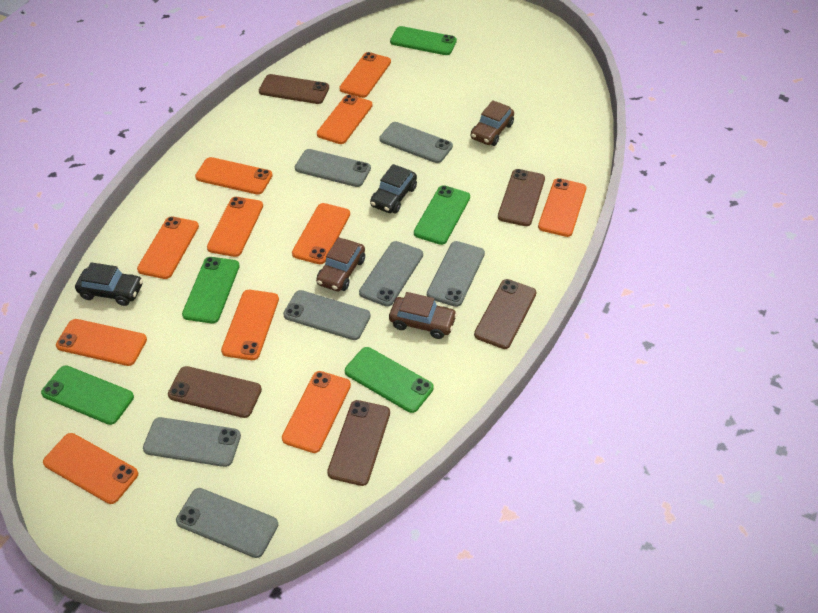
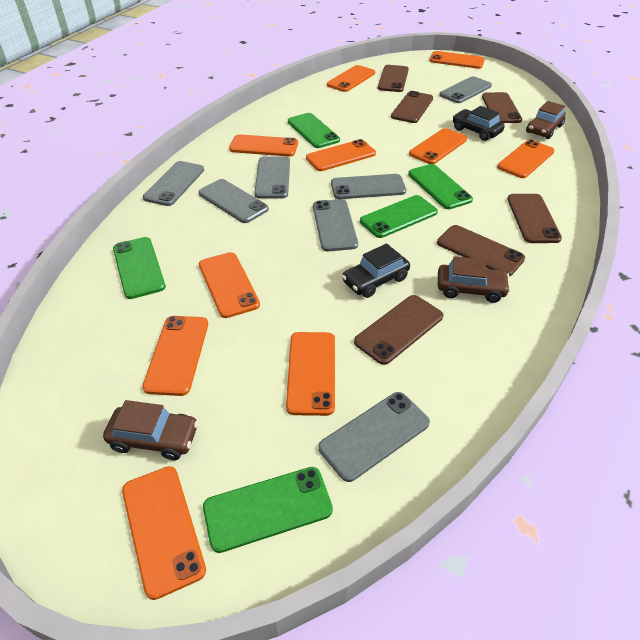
brown phone: 5 -> 6
orange phone: 11 -> 10

